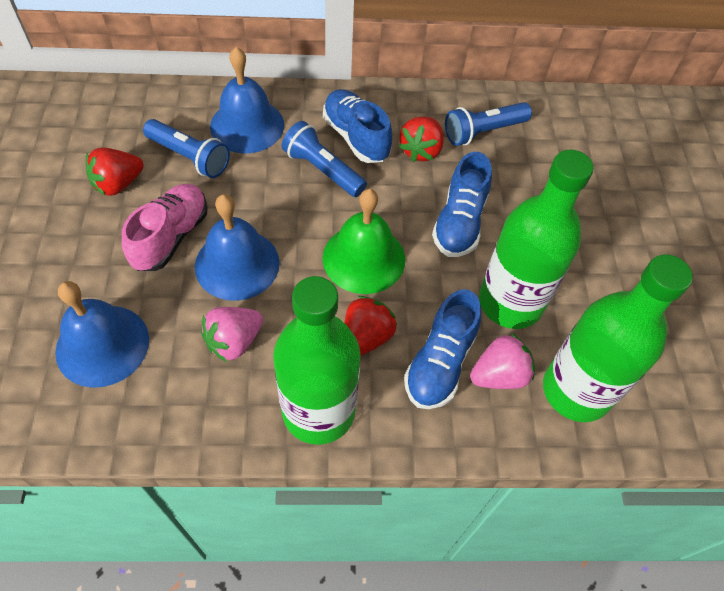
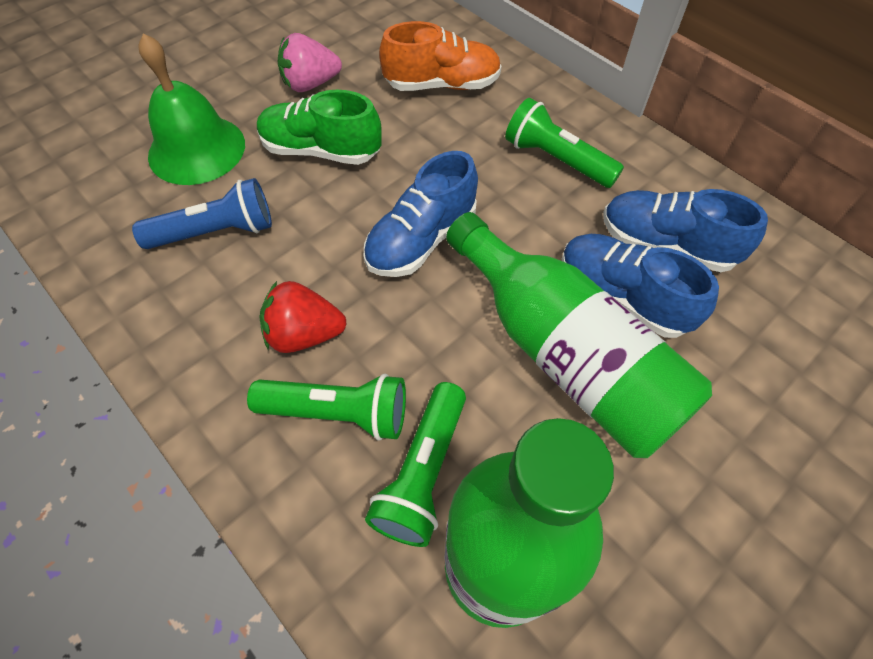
blue bell: 3 -> 0
blue flashlight: 3 -> 1
green bottle: 3 -> 2
green flashlight: 0 -> 3
green shoe: 0 -> 1
orange shoe: 0 -> 1
pink shoe: 1 -> 0
pink strawberry: 2 -> 1
red strawberry: 3 -> 1

